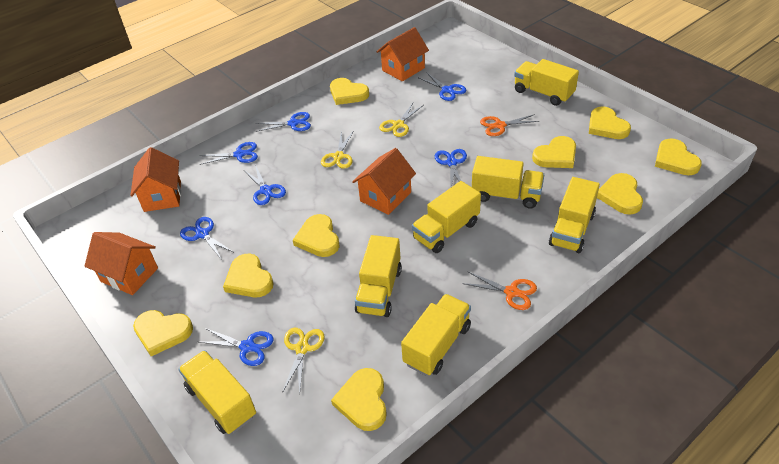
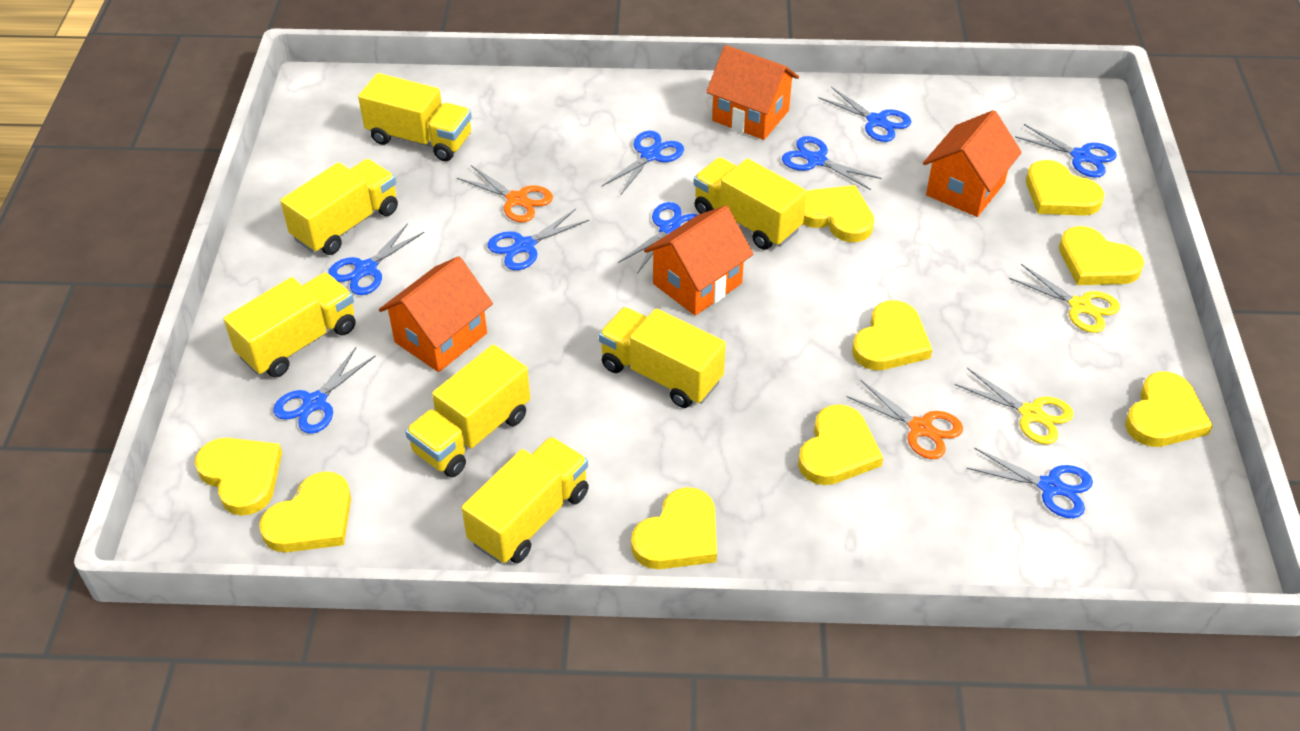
blue scissors: 7 -> 9
yellow scissors: 3 -> 2

